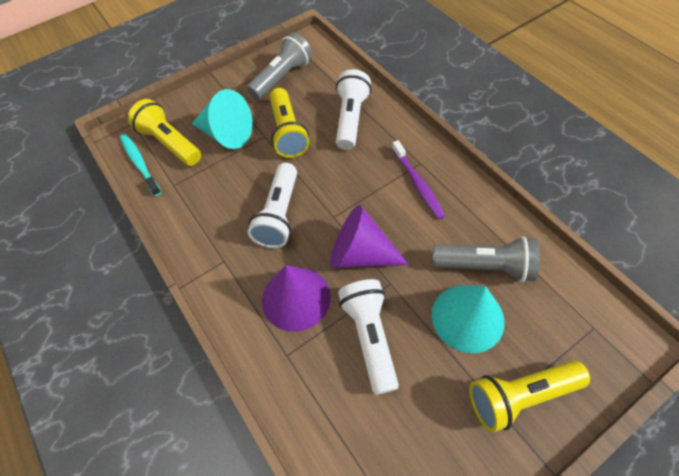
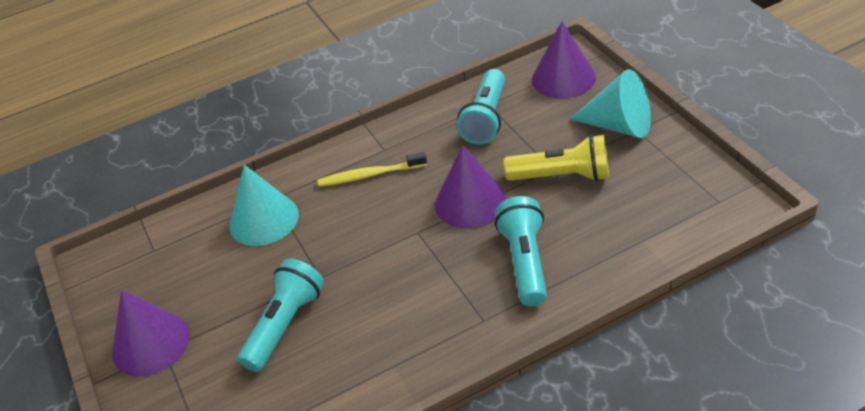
grey flashlight: 2 -> 0
purple cone: 2 -> 3
purple toothbrush: 1 -> 0
turquoise flashlight: 0 -> 3
turquoise toothbrush: 1 -> 0
white flashlight: 3 -> 0
yellow flashlight: 3 -> 1
yellow toothbrush: 0 -> 1

